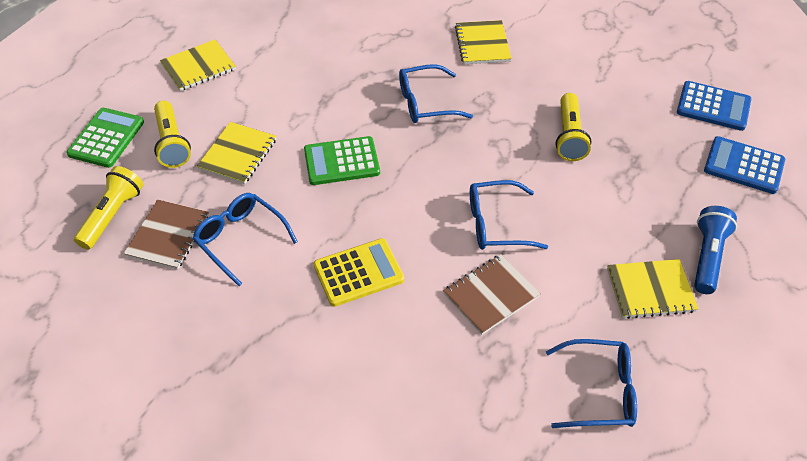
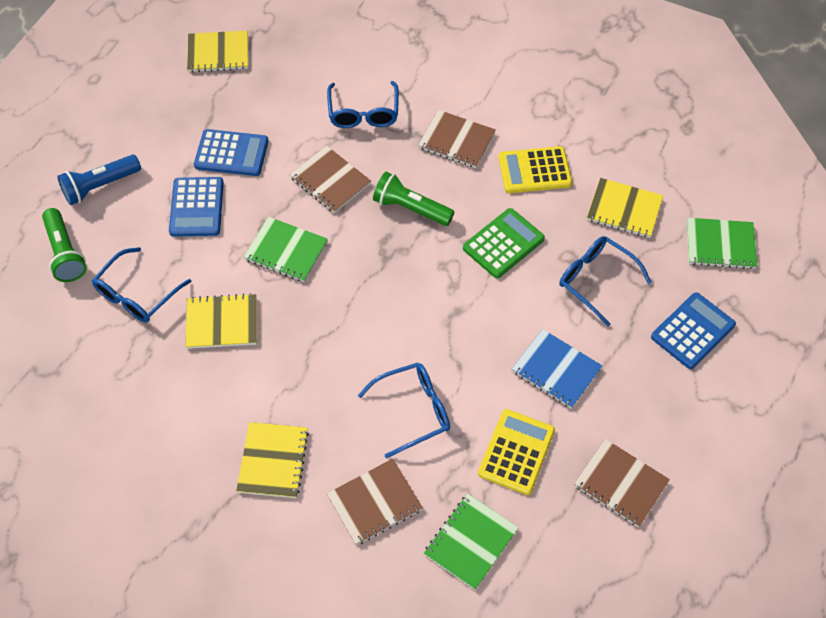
blue calculator: 2 -> 3
blue notebook: 0 -> 1
brown notebook: 2 -> 4
green calculator: 2 -> 1
green flashlight: 0 -> 2
green notebook: 0 -> 3
yellow calculator: 1 -> 2
yellow flashlight: 3 -> 0

